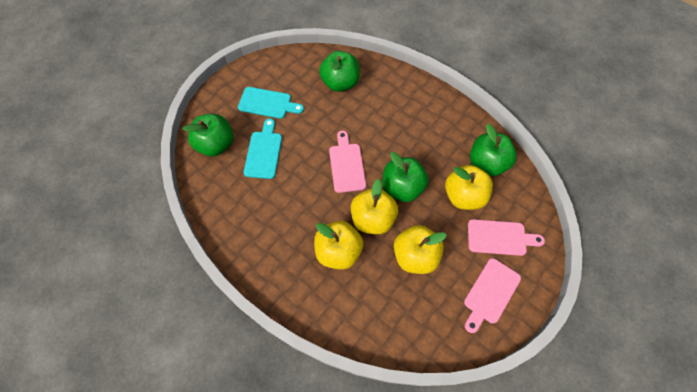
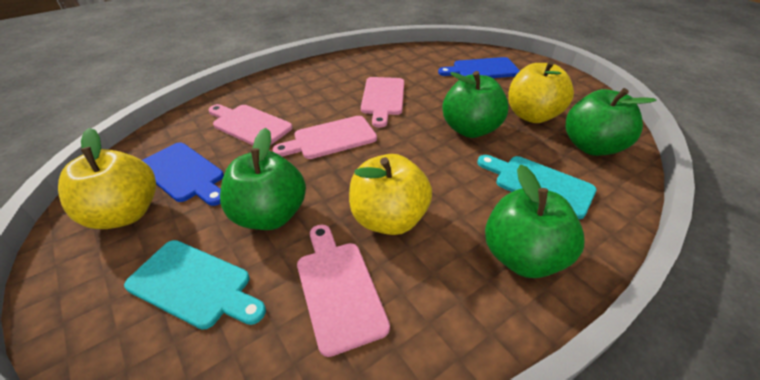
blue cutting board: 0 -> 2
pink cutting board: 3 -> 4
yellow apple: 4 -> 3

